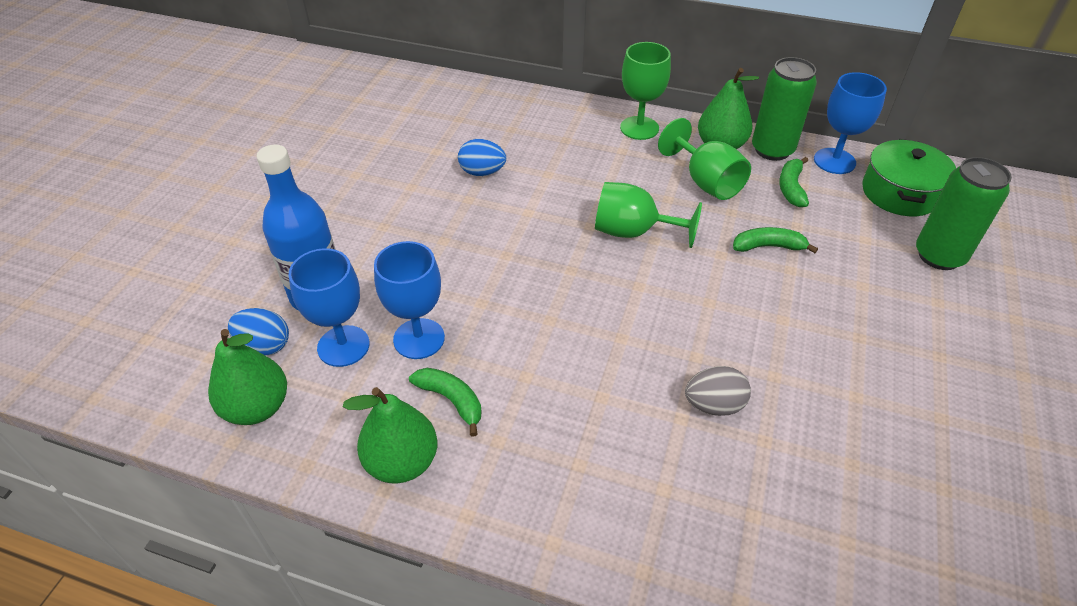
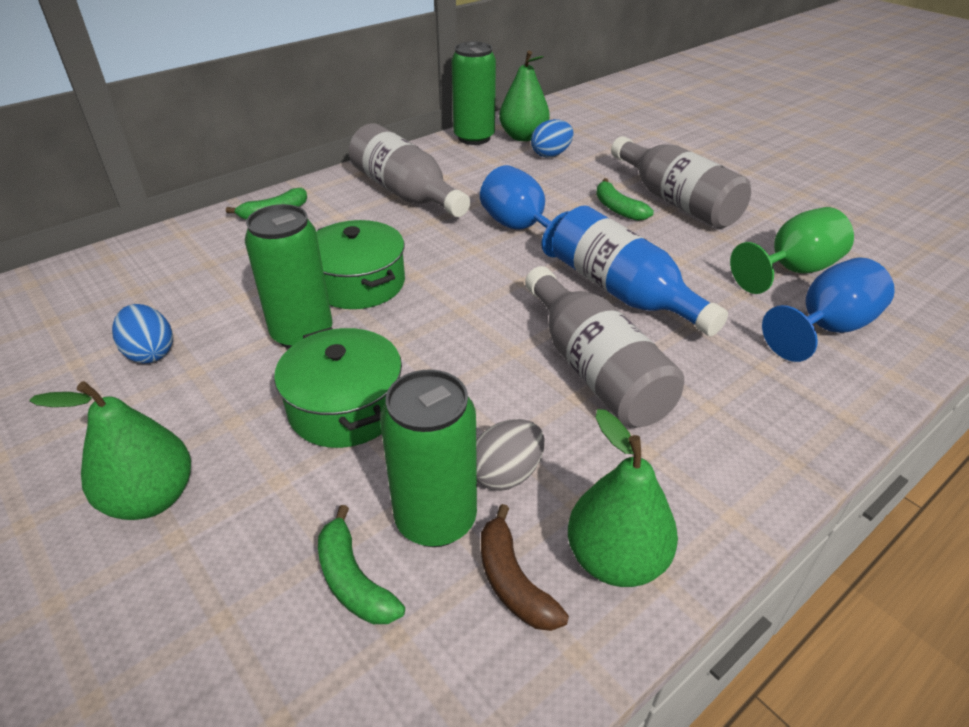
blue goblet: 3 -> 2
brown banana: 0 -> 1
green can: 2 -> 3
green goblet: 3 -> 1
green pot: 1 -> 2
grey bottle: 0 -> 3

